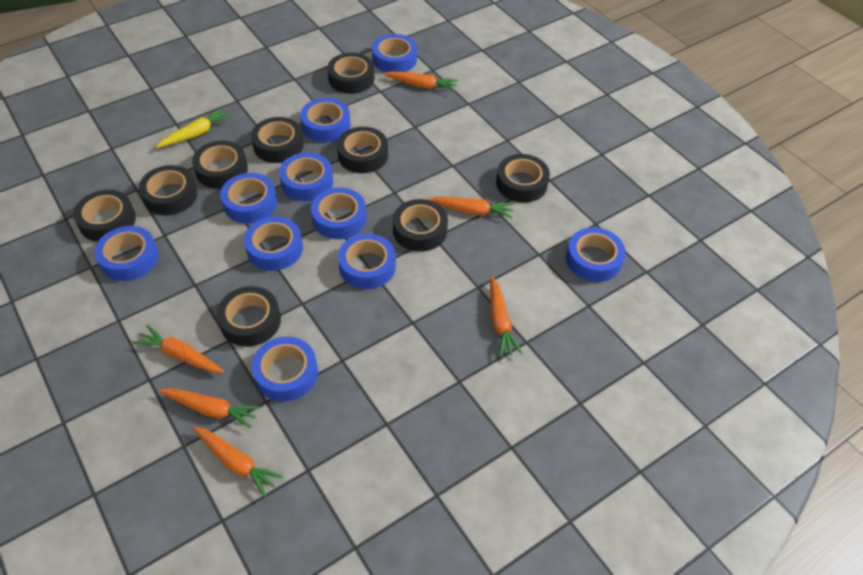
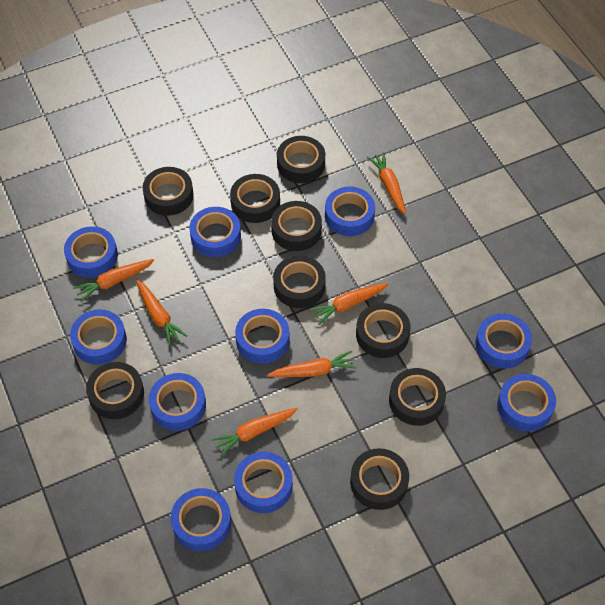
yellow carrot: 1 -> 0

